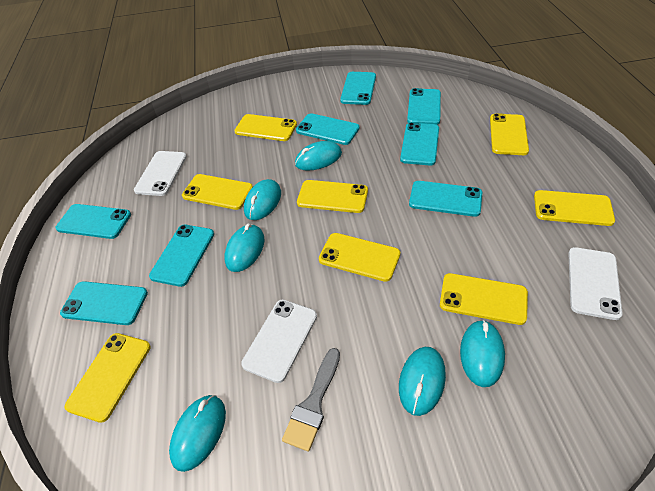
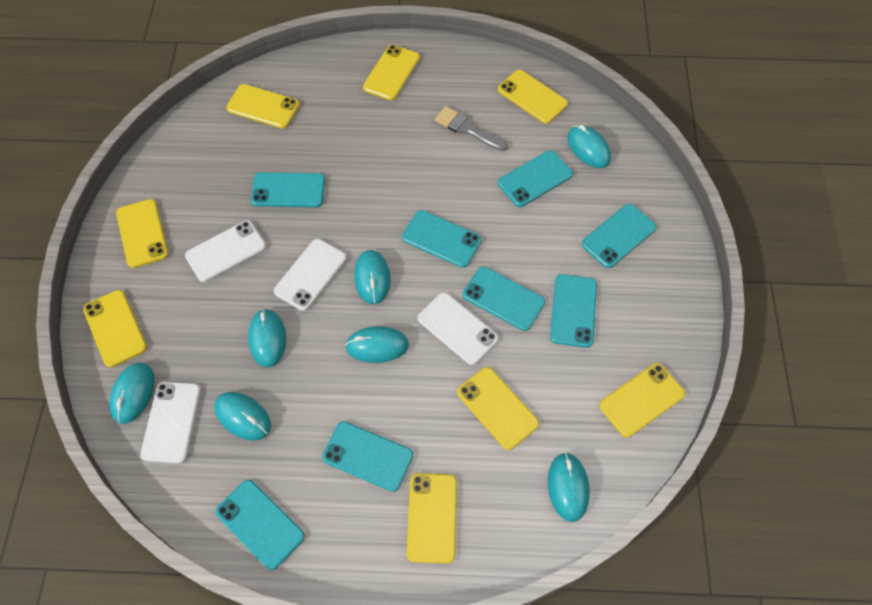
turquoise mouse: 6 -> 7
white phone: 3 -> 4

